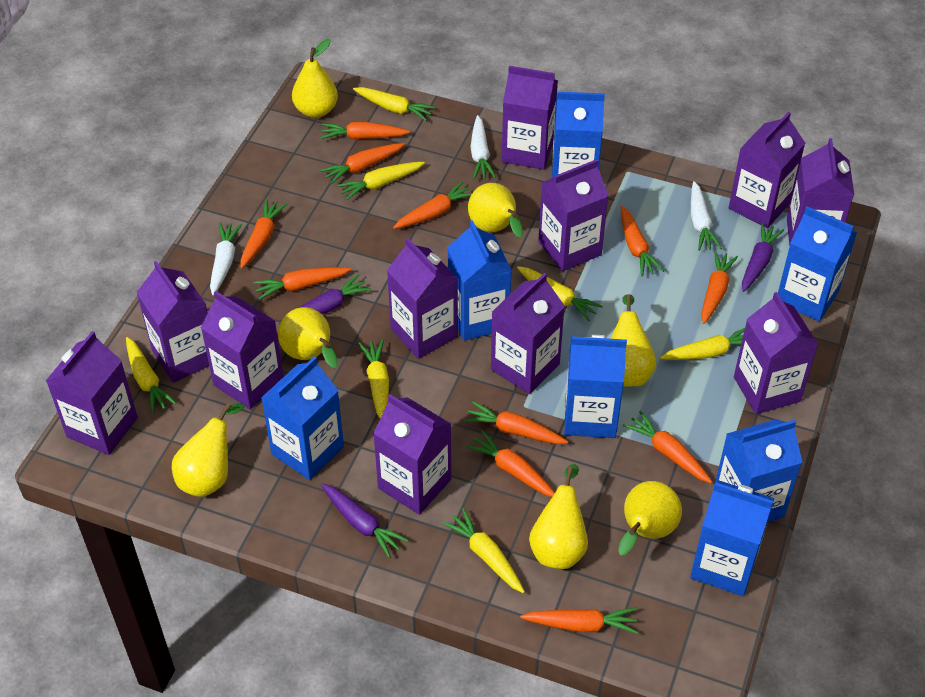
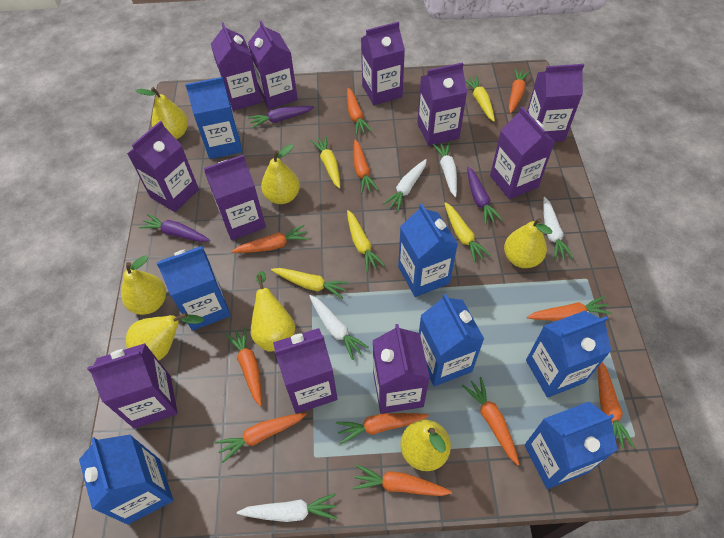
white carrot: 3 -> 5
yellow carrot: 7 -> 5

